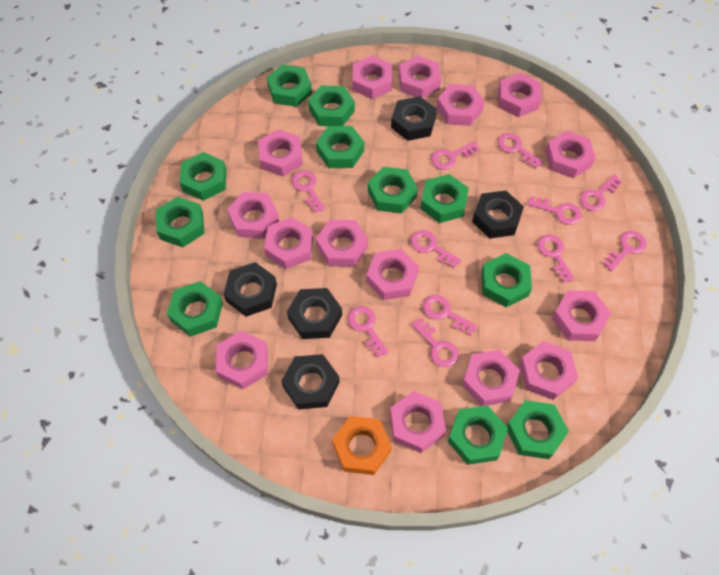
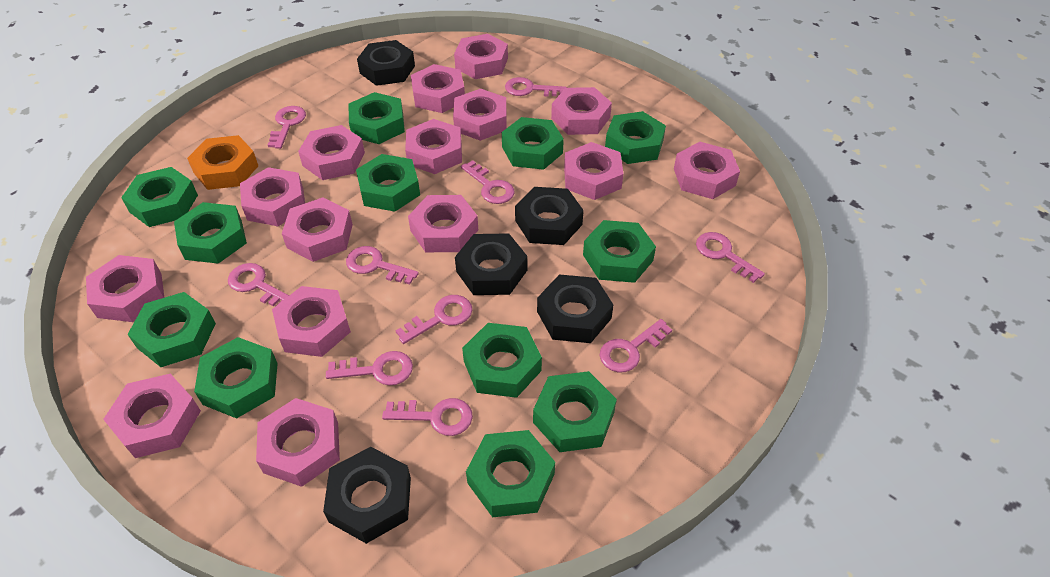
green nut: 11 -> 12
pink key: 11 -> 10

